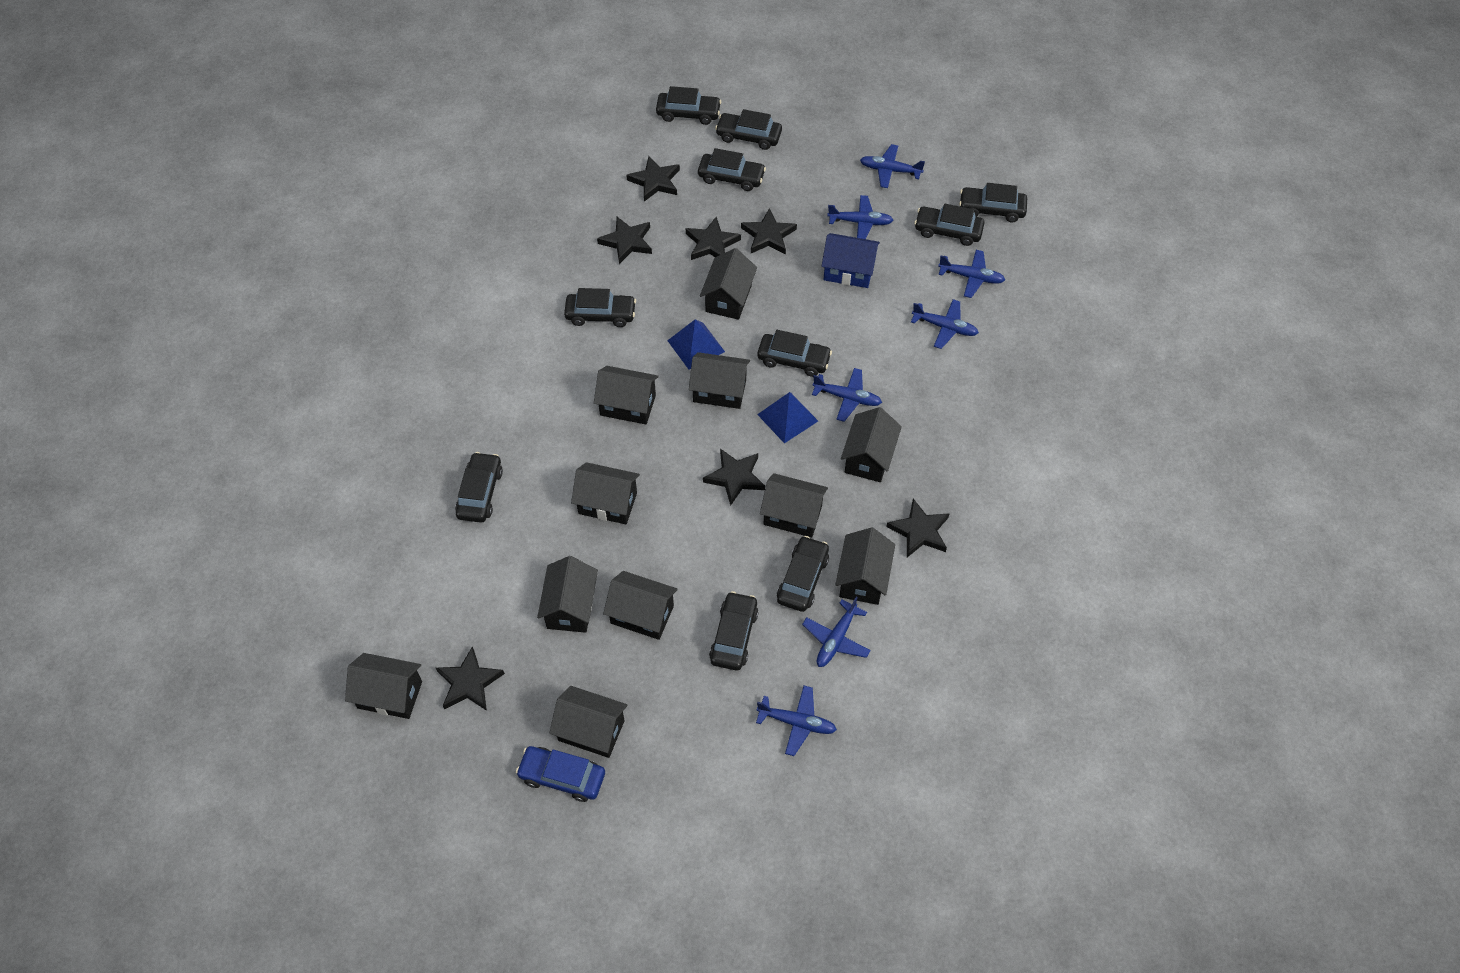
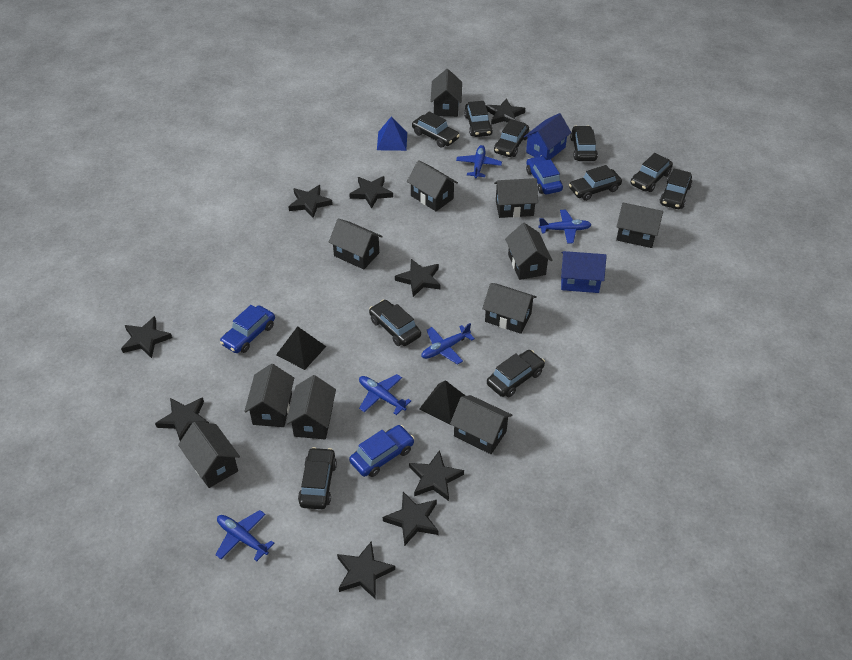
black pyramid: 0 -> 2
black star: 7 -> 9
blue car: 1 -> 3
blue house: 1 -> 2
blue plane: 7 -> 5
blue pyramid: 2 -> 1

